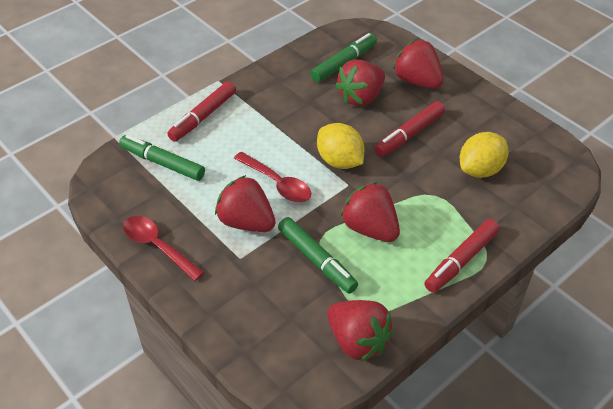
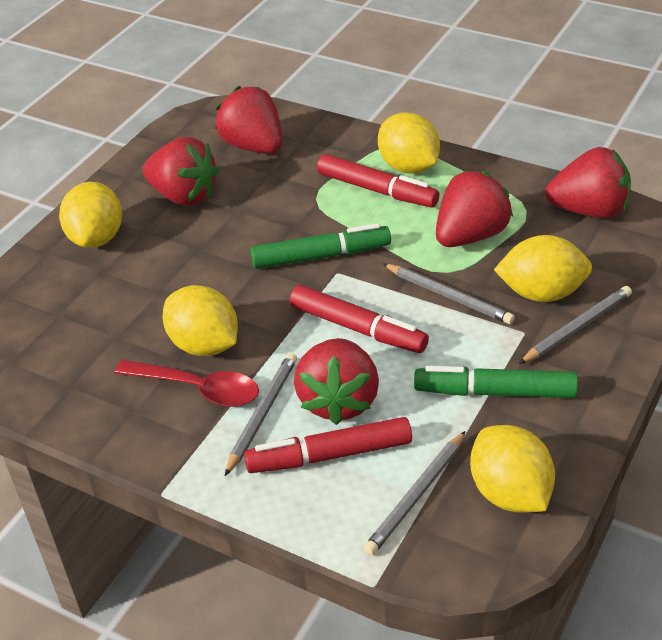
green marker: 3 -> 2
grey pencil: 0 -> 4
red spoon: 2 -> 1
yellow lemon: 2 -> 5

